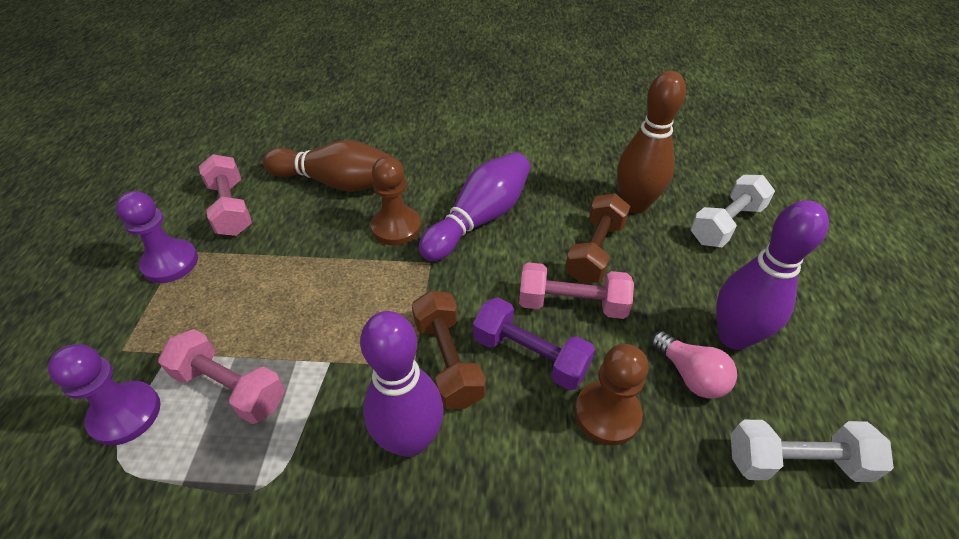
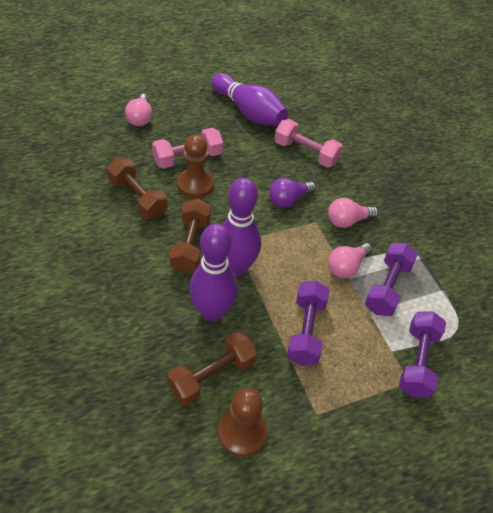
brown bowling pin: 2 -> 0
brown dumbbell: 2 -> 3
pink dumbbell: 3 -> 2
pink light bulb: 1 -> 3
purple dumbbell: 1 -> 3
purple light bulb: 0 -> 1
purple pawn: 2 -> 0
white dumbbell: 2 -> 0

